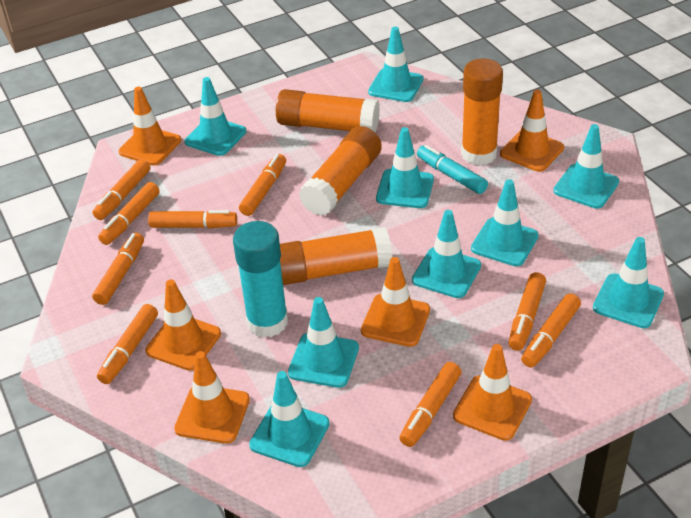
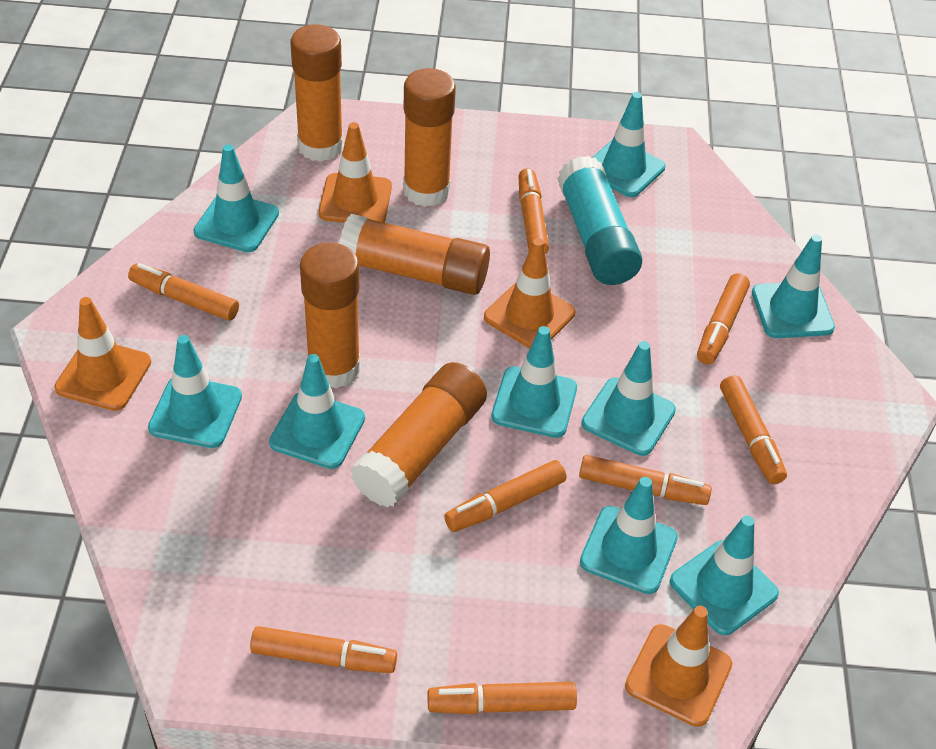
orange glue stick: 4 -> 5
orange marker: 9 -> 8
orange traffic cone: 6 -> 4
turquoise marker: 1 -> 0

